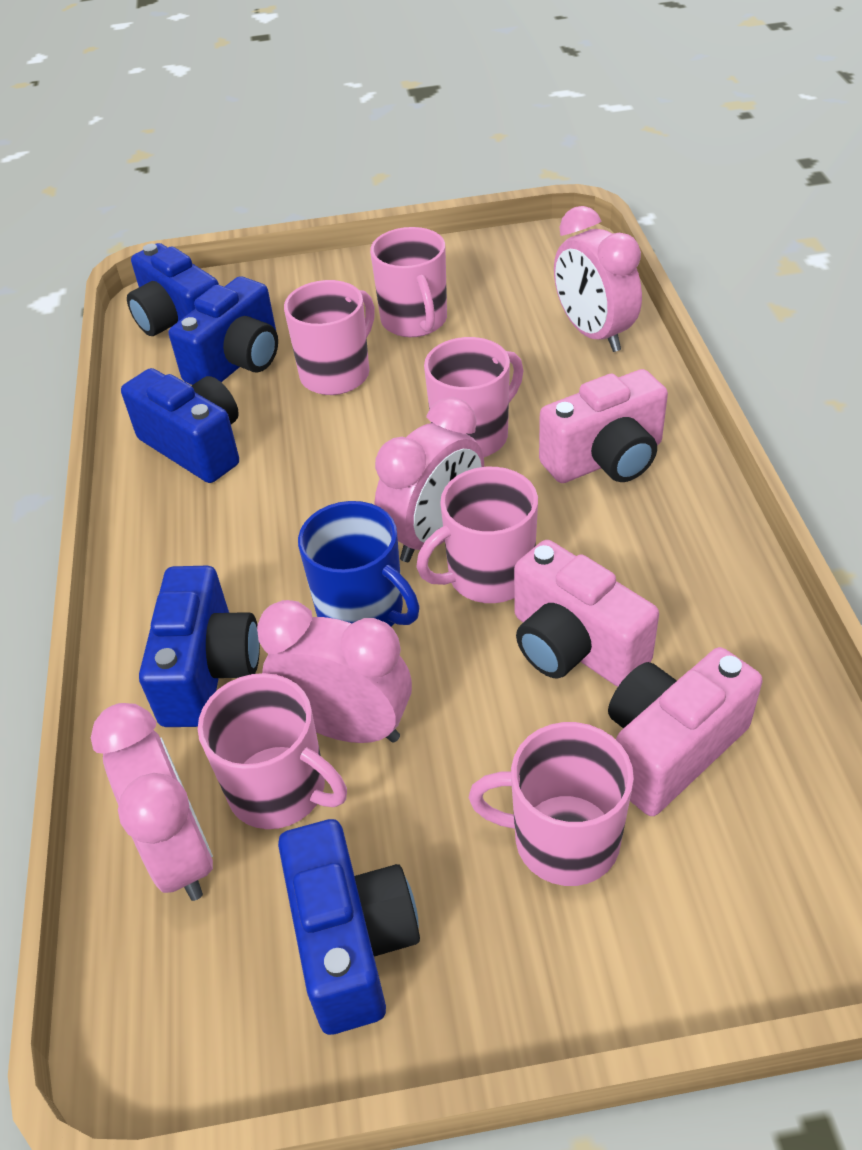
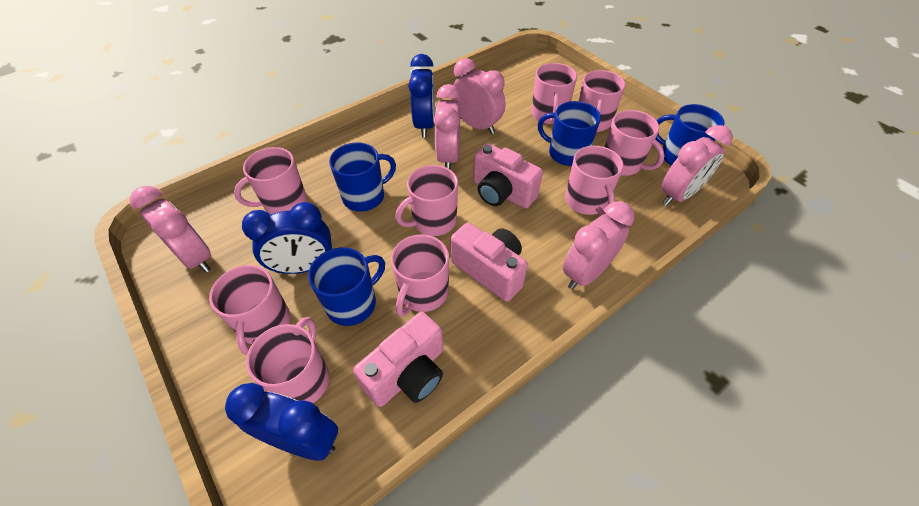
blue camera: 5 -> 0
blue clock: 0 -> 3
blue mug: 1 -> 4
pink clock: 4 -> 5
pink mug: 6 -> 9

